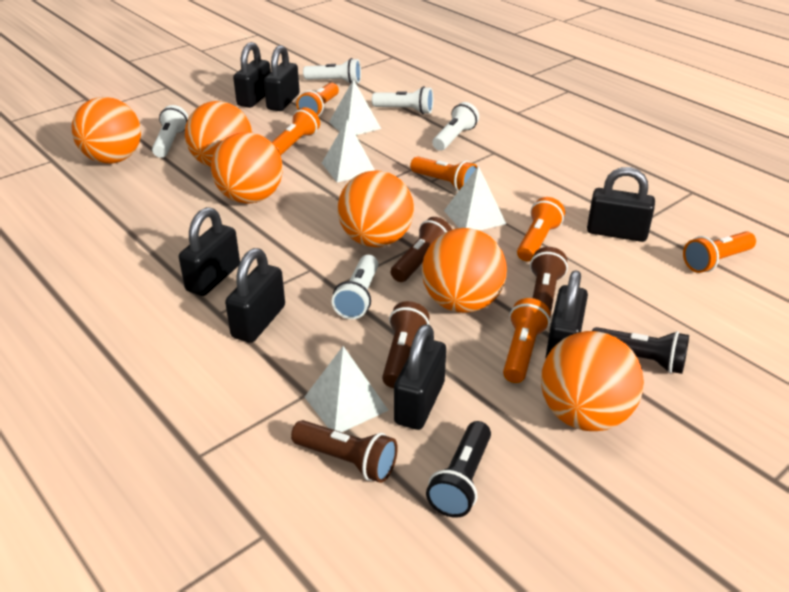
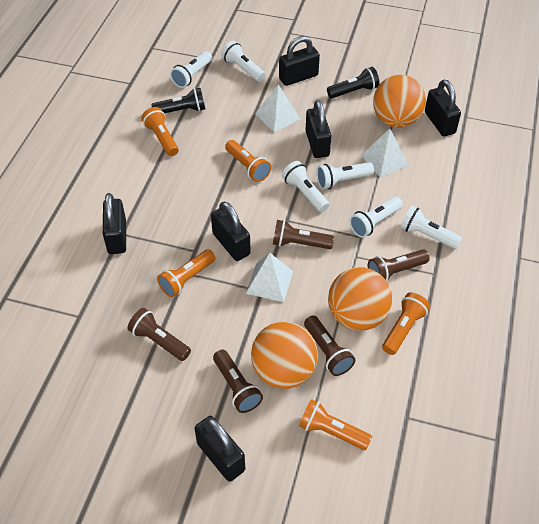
black padlock: 7 -> 6
brown flashlight: 4 -> 5
orange ball: 6 -> 3
orange flashlight: 6 -> 5
white flashlight: 5 -> 6
white pyramid: 4 -> 3

